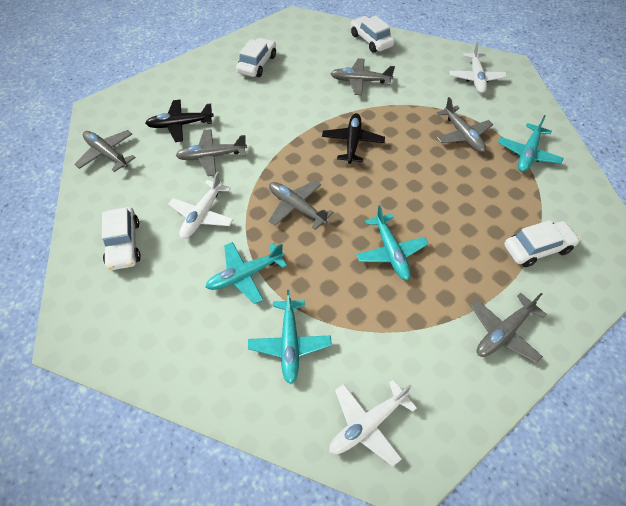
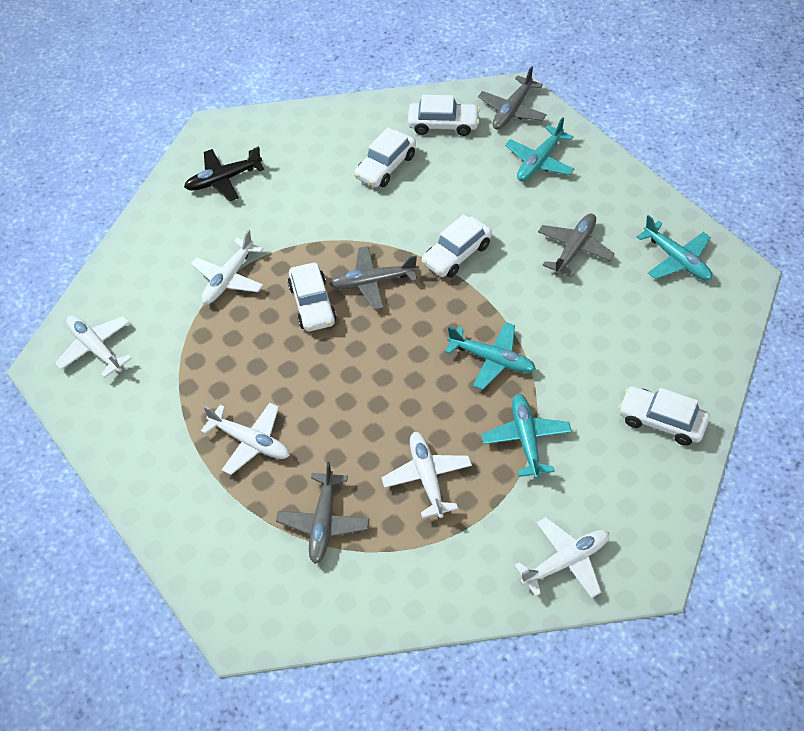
black plane: 2 -> 1
grey plane: 6 -> 4
white car: 4 -> 5
white plane: 3 -> 5

